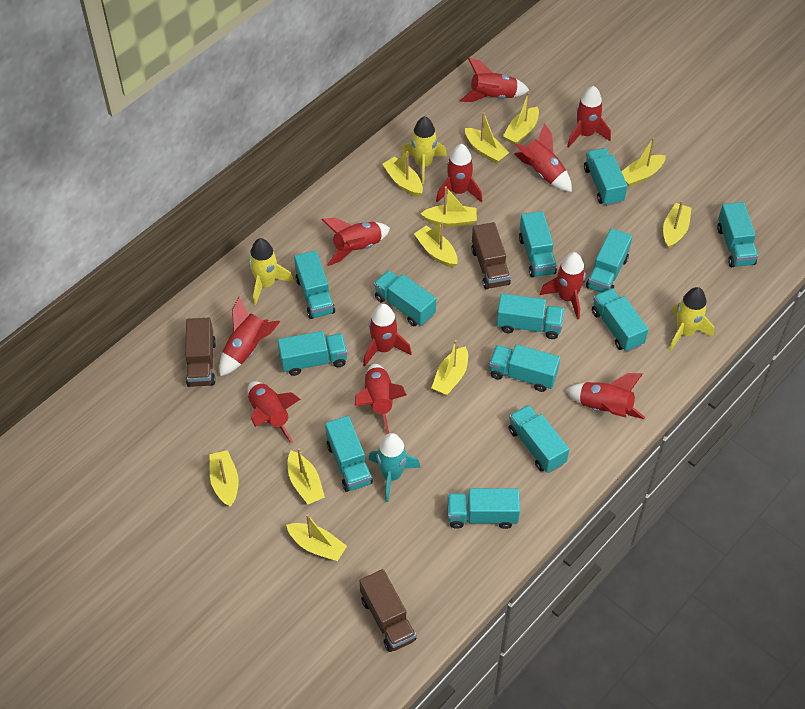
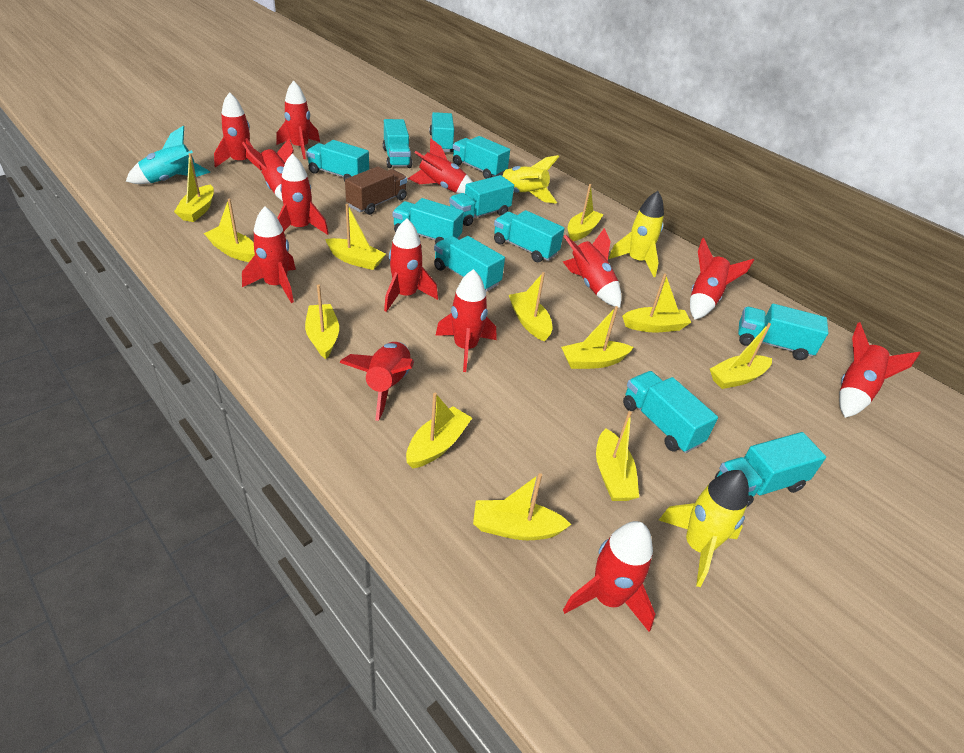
brown truck: 3 -> 1
red rocket: 11 -> 13
turquoise truck: 13 -> 11
yellow boat: 11 -> 12

